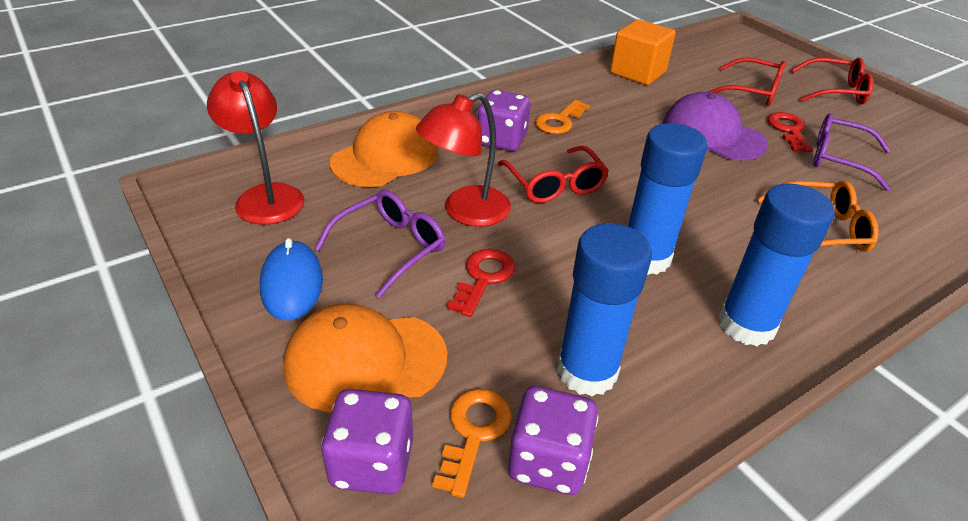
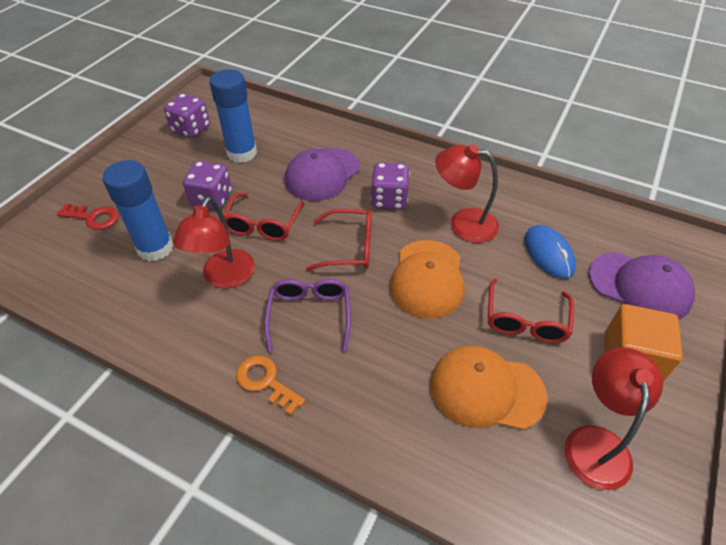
blue glue stick: 3 -> 2
orange glasses: 1 -> 0
orange key: 2 -> 1
purple cap: 1 -> 2
purple glasses: 2 -> 1
red key: 2 -> 1
red lamp: 2 -> 3

